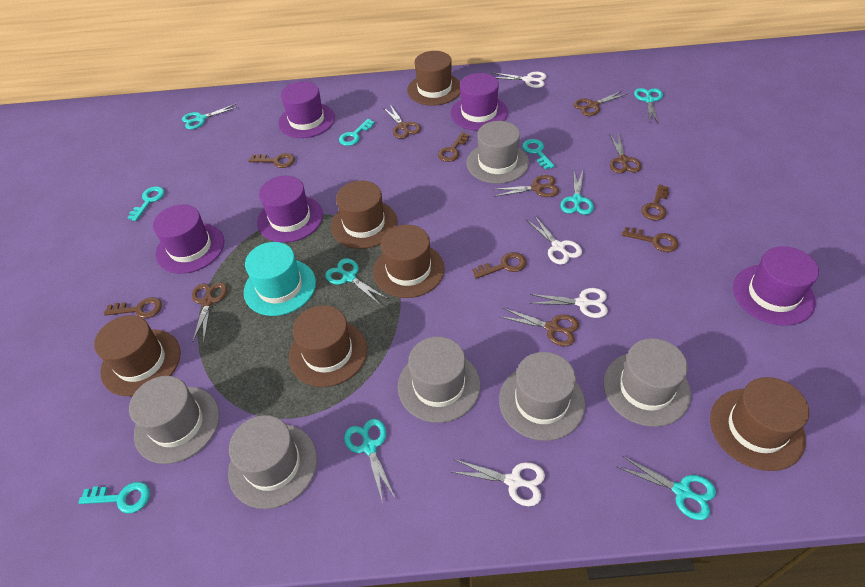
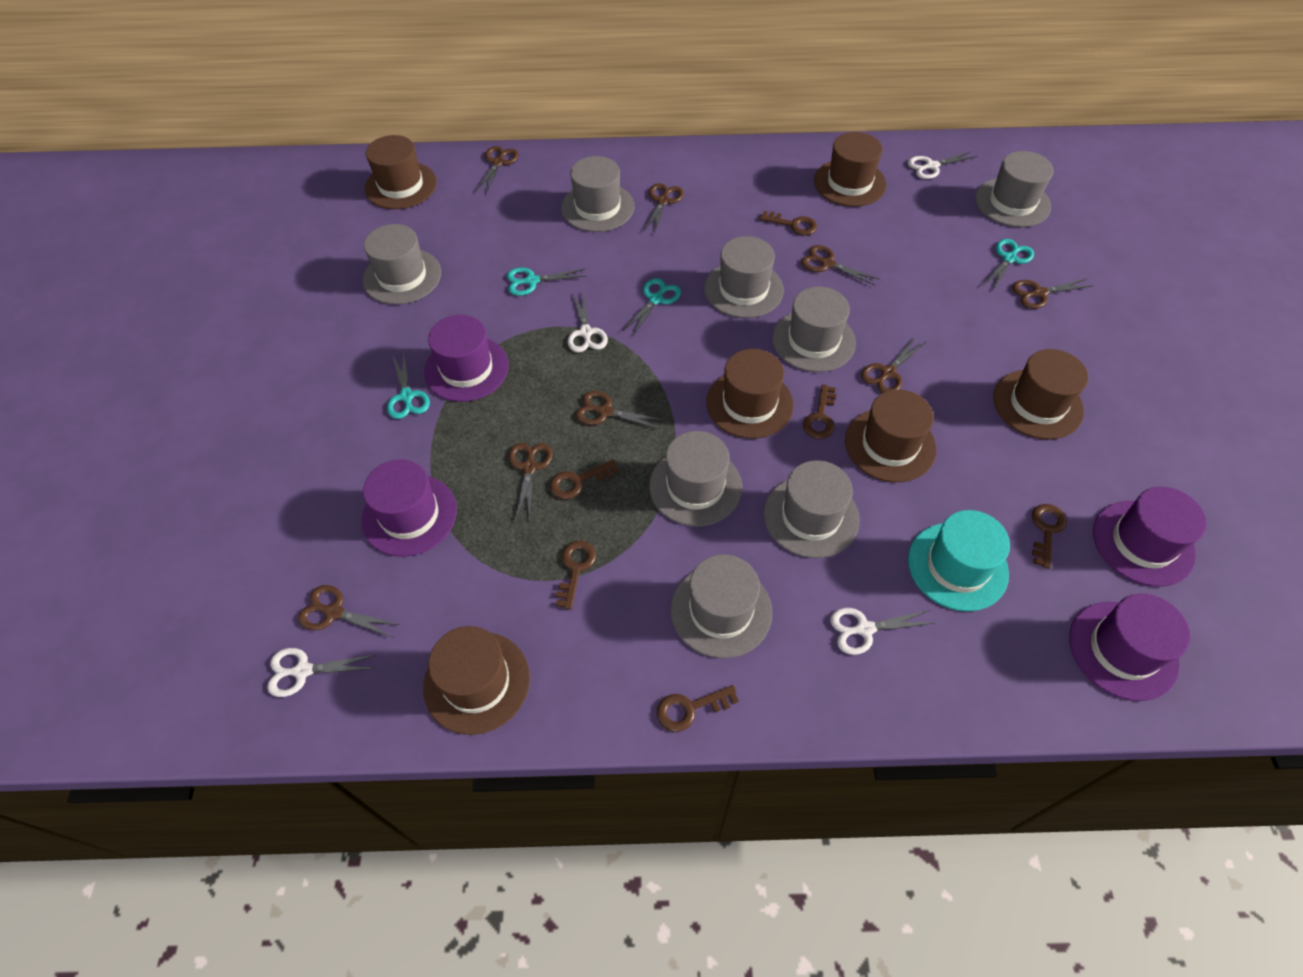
brown scissors: 6 -> 8
grey hat: 6 -> 8
purple hat: 5 -> 4
turquoise key: 4 -> 0
turquoise scissors: 6 -> 4

